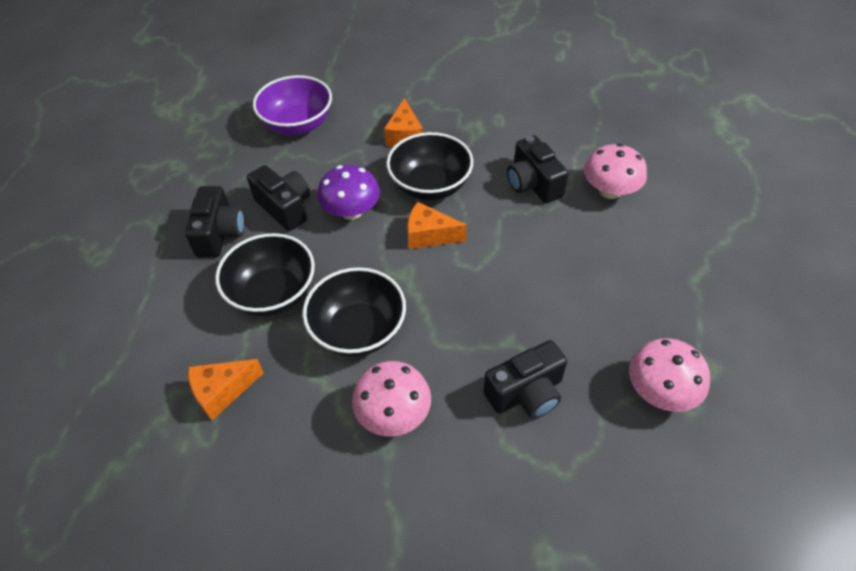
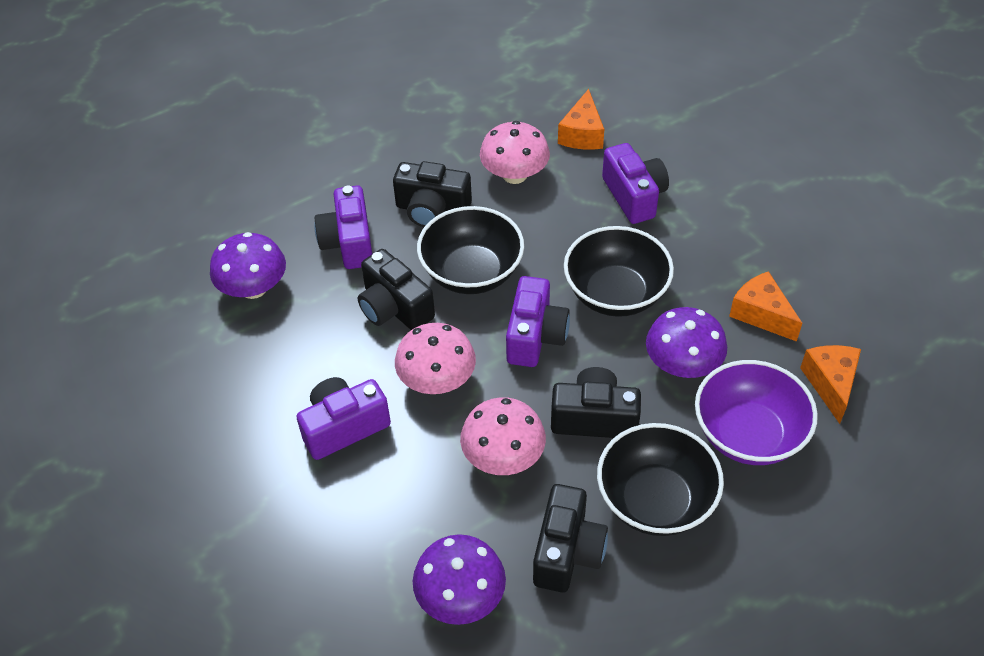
purple camera: 0 -> 4
purple mushroom: 1 -> 3

